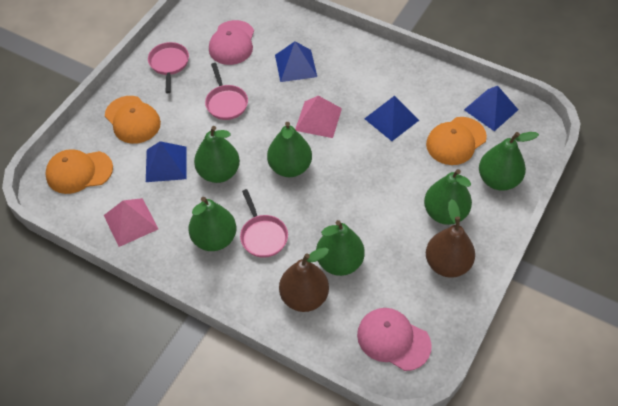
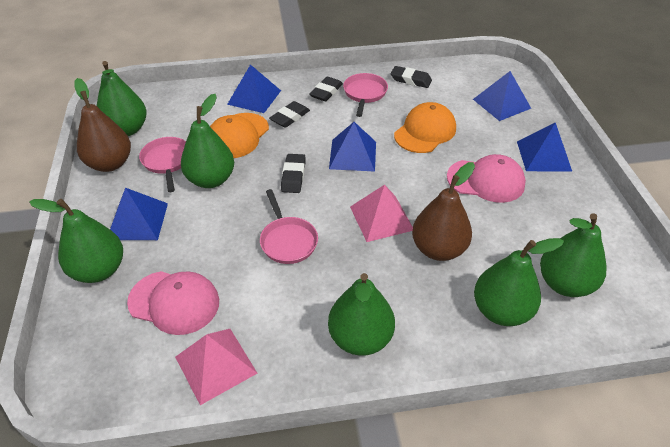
black eraser: 0 -> 4
blue pyramid: 4 -> 5
orange cap: 3 -> 2

